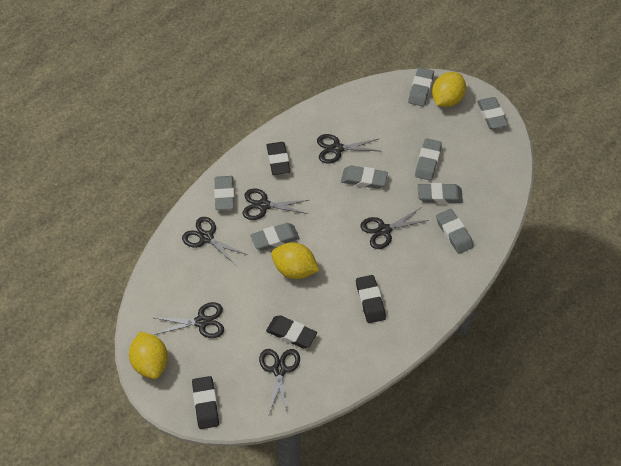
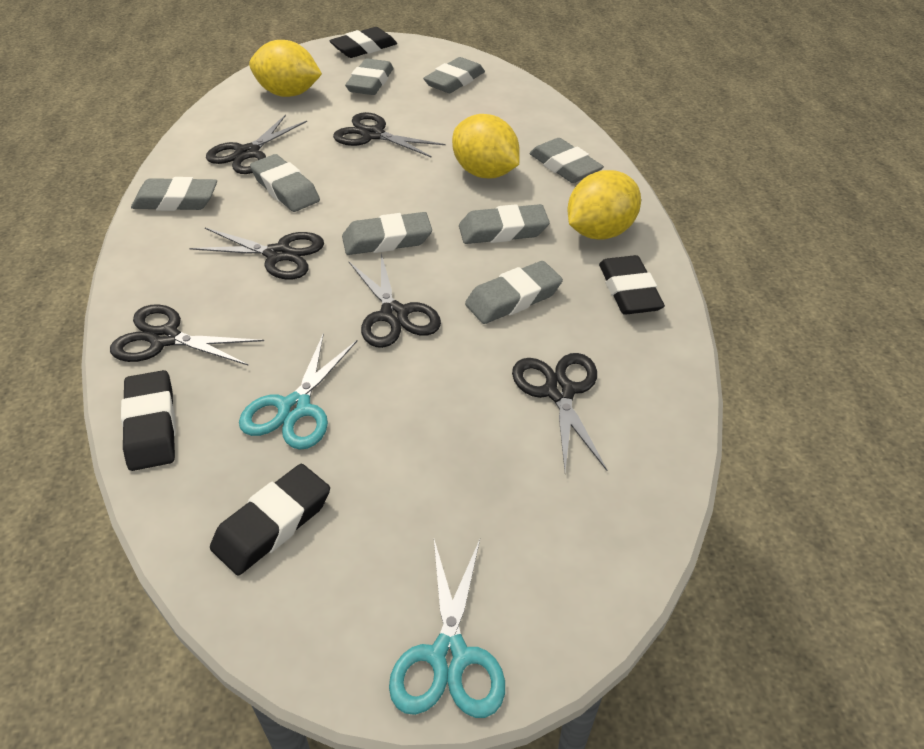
turquoise scissors: 0 -> 2

